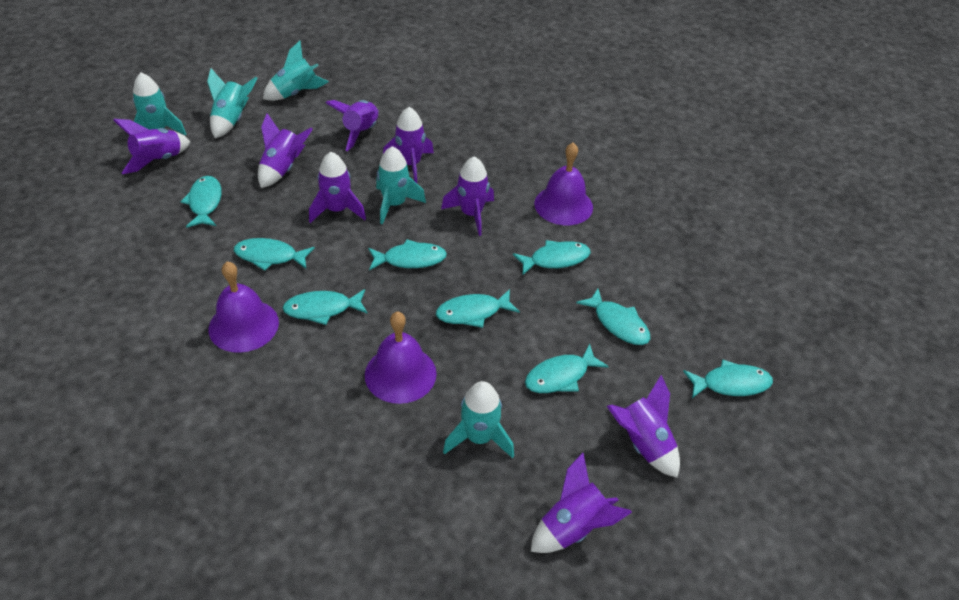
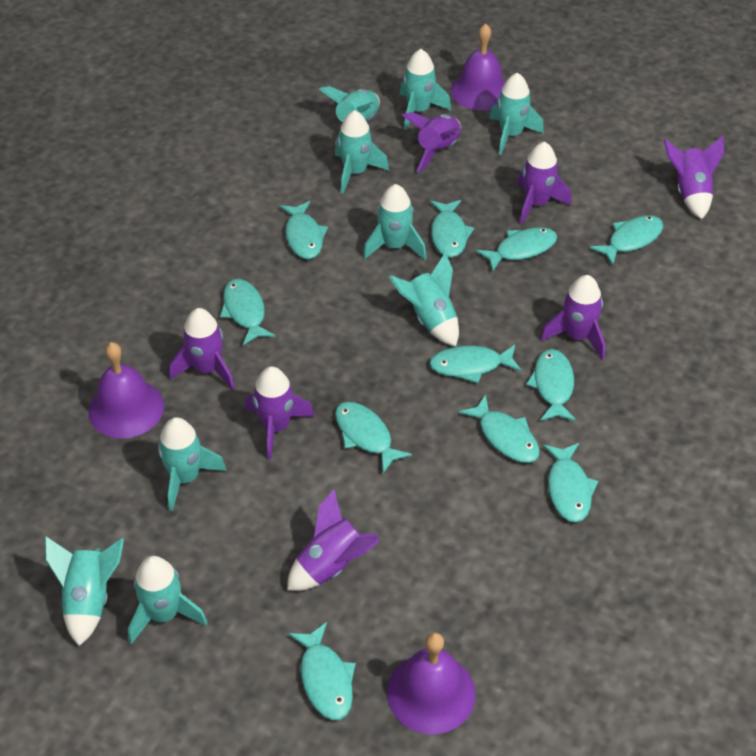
purple rocket: 8 -> 7
turquoise fish: 9 -> 11
turquoise rocket: 5 -> 9

